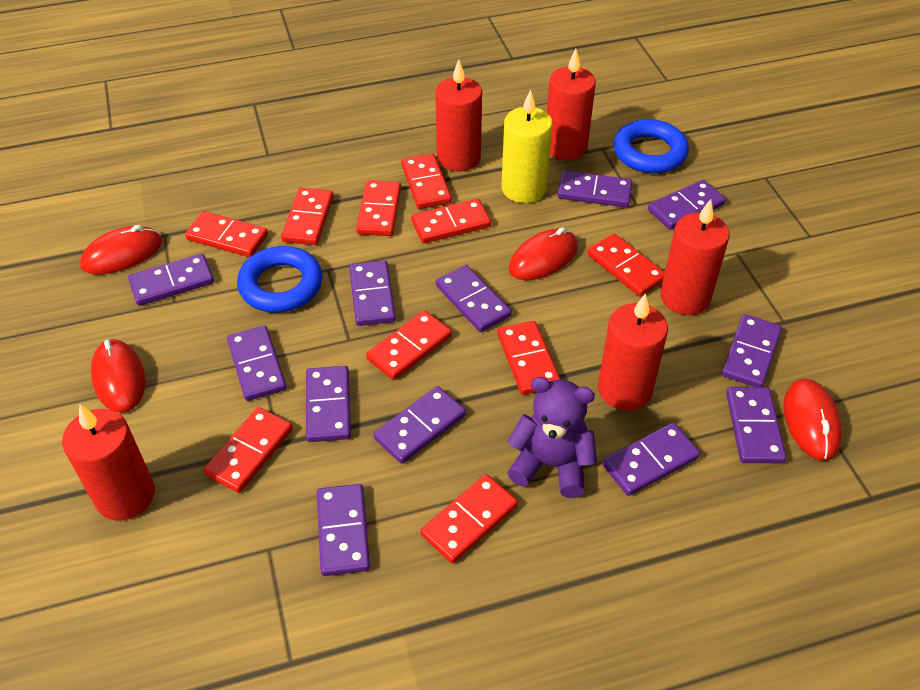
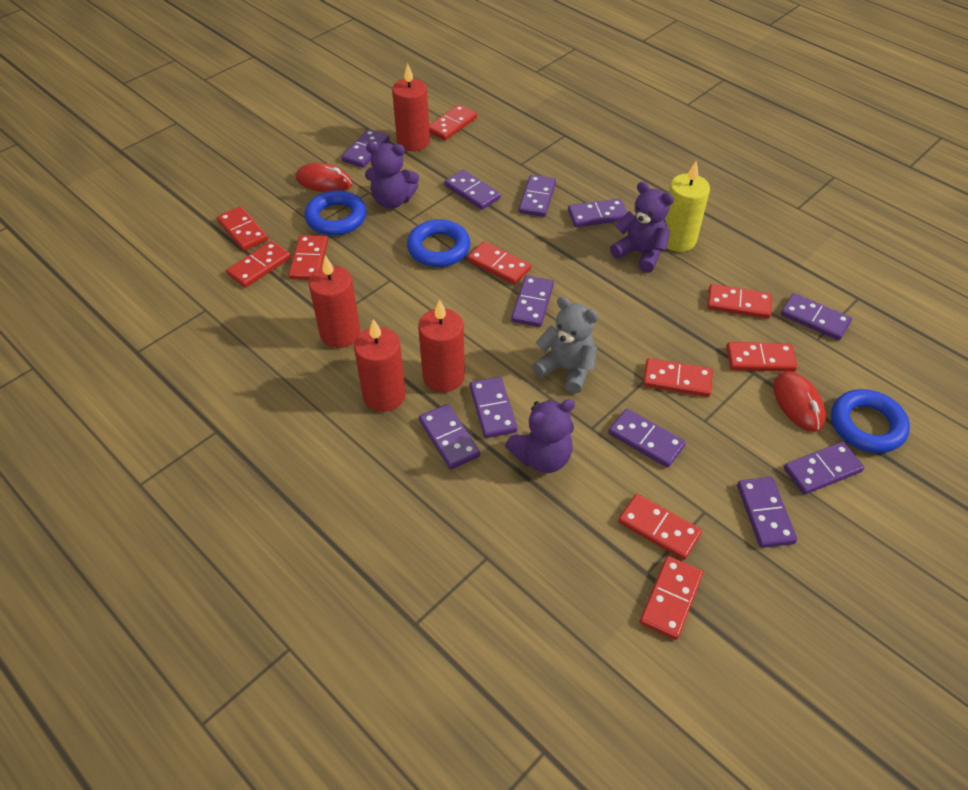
blue ring: 2 -> 3
grey teddy bear: 0 -> 1
purple domino: 12 -> 11
purple teddy bear: 1 -> 3
red candle: 5 -> 4
red mouse: 4 -> 2

